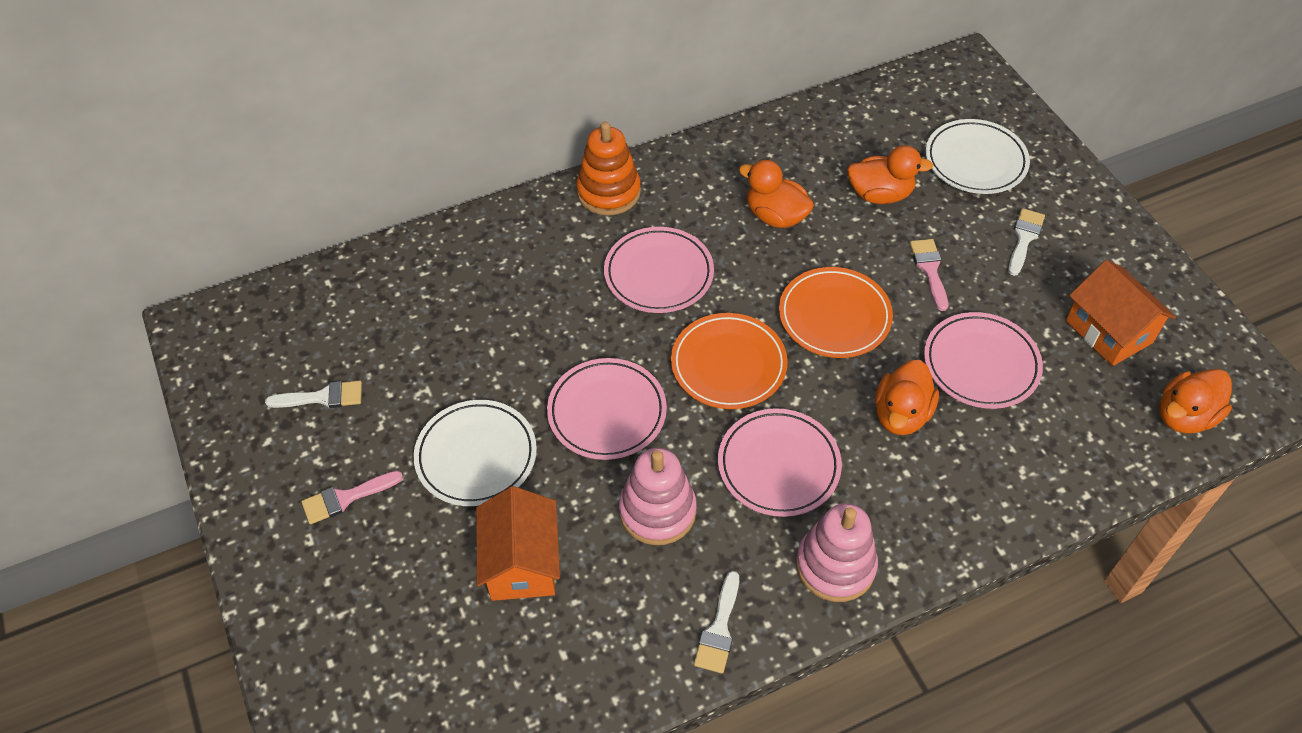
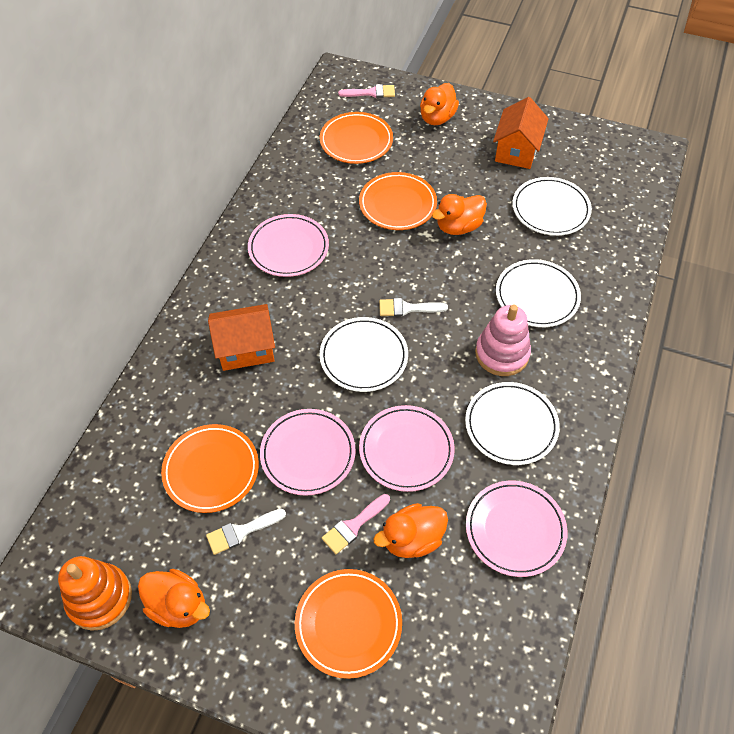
orange plate: 2 -> 4
pink stacking toy: 2 -> 1
white brush: 3 -> 2
white plate: 2 -> 4

